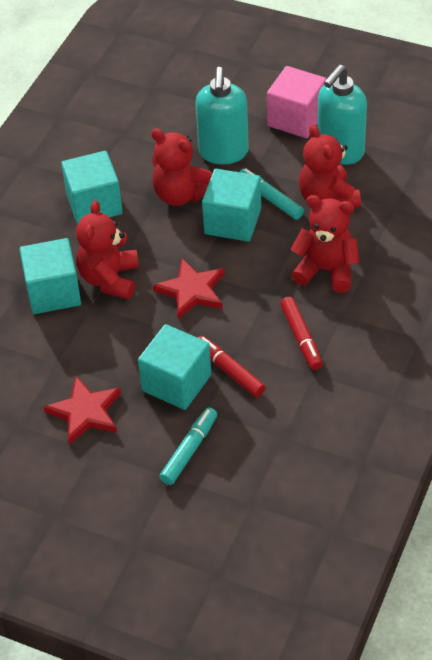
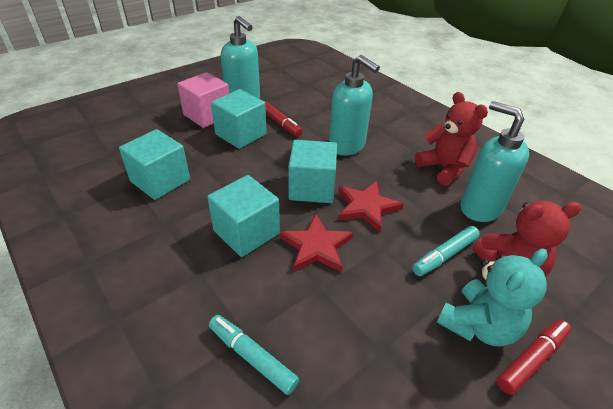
red teddy bear: 4 -> 2
turquoise soap dispenser: 2 -> 3
turquoise teddy bear: 0 -> 1

